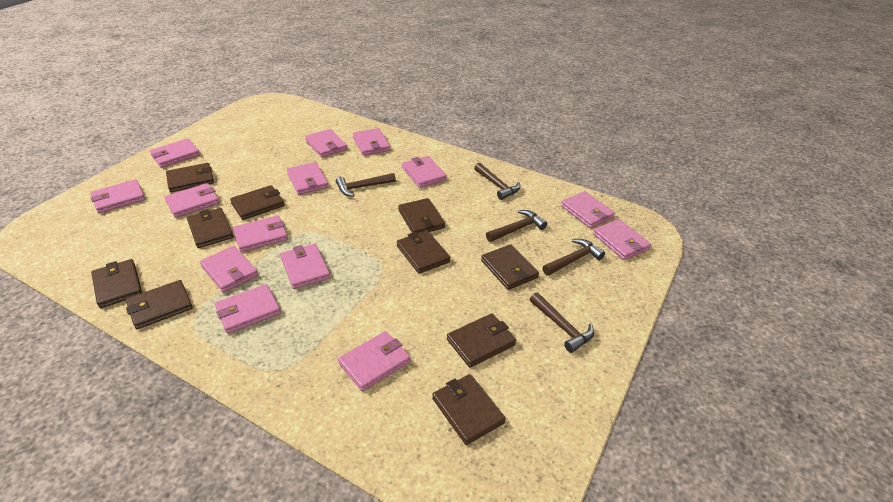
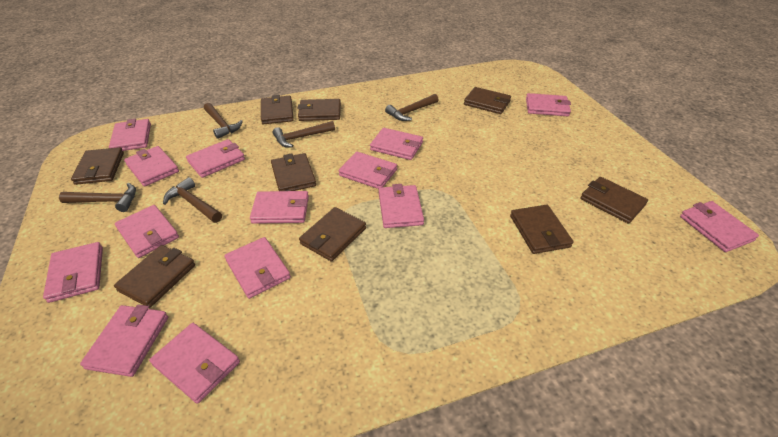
brown wallet: 10 -> 9

